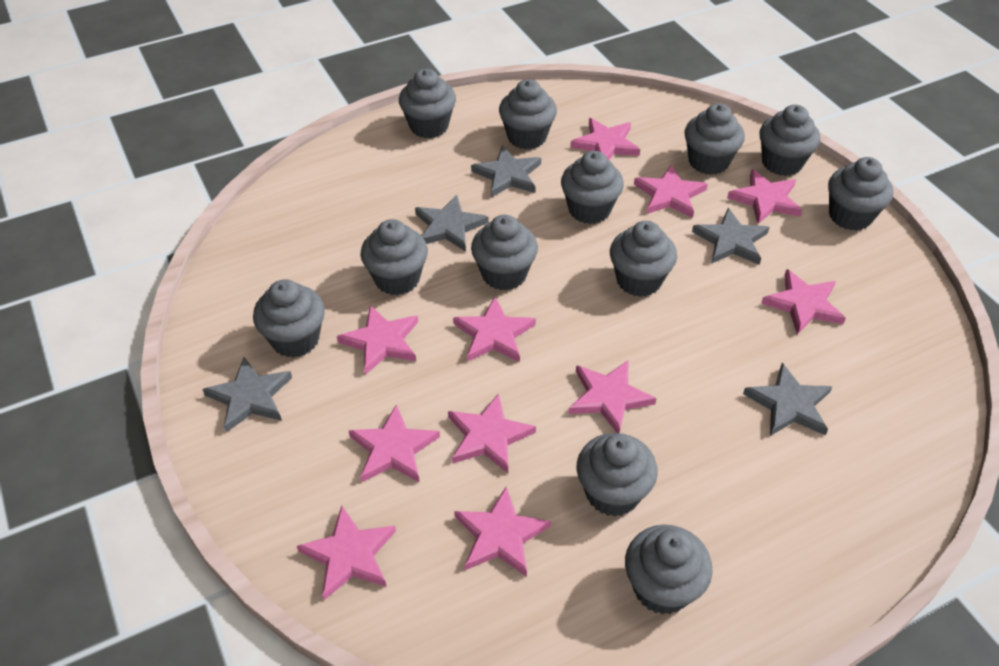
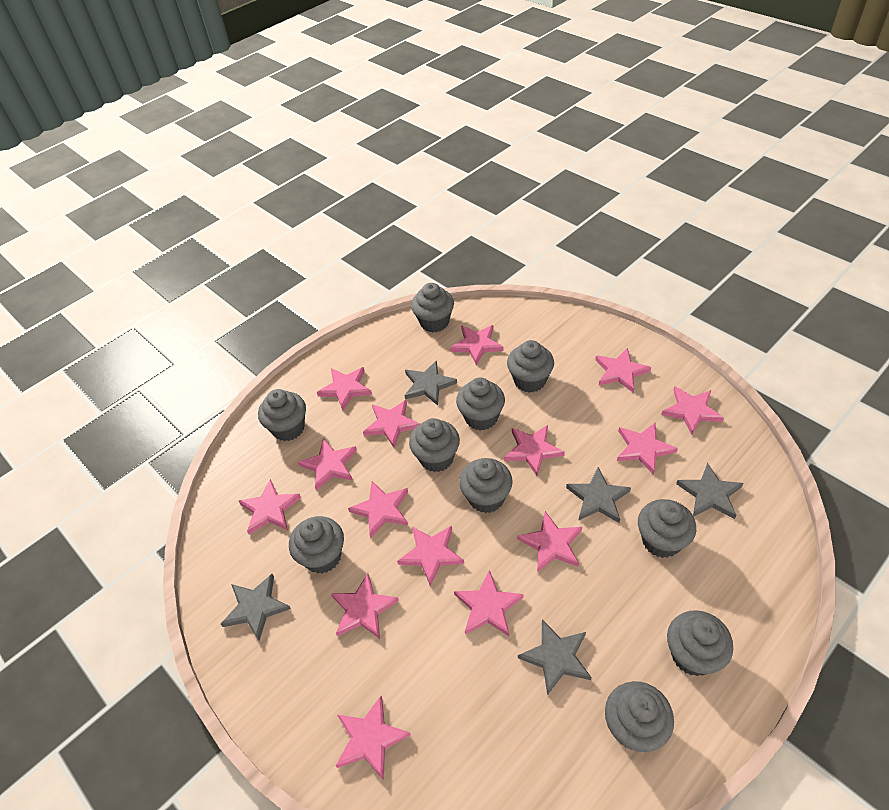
grey cupcake: 12 -> 10
pink star: 11 -> 15

